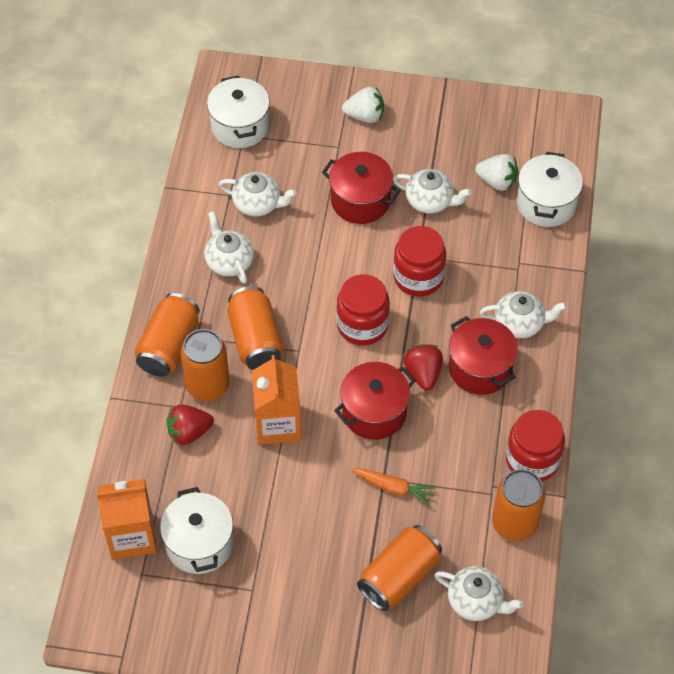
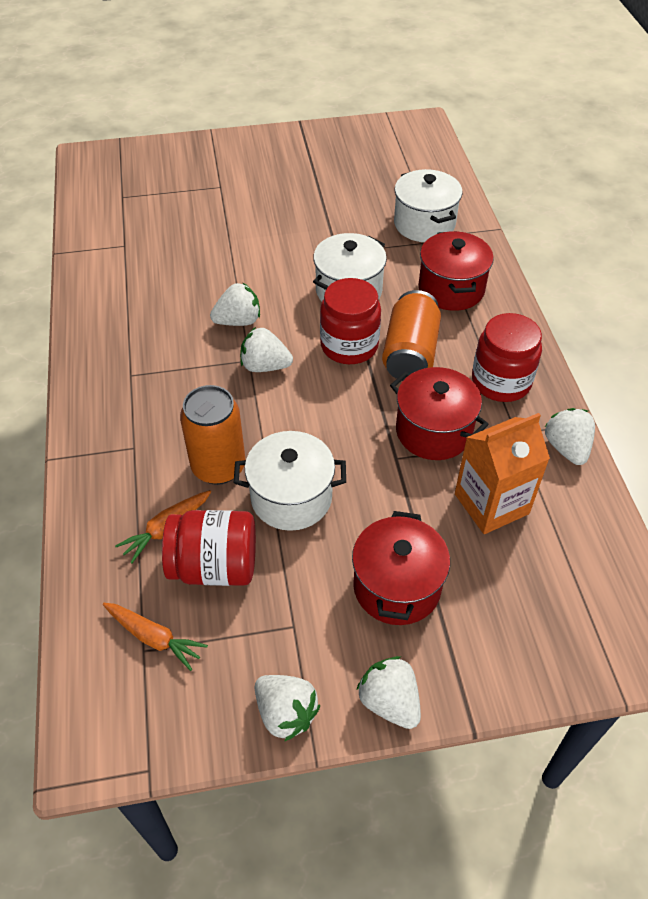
orange can: 5 -> 2
orange carrot: 1 -> 2
orange carton: 2 -> 1
red strawberry: 2 -> 0
white strawberry: 2 -> 5
white teapot: 5 -> 0

